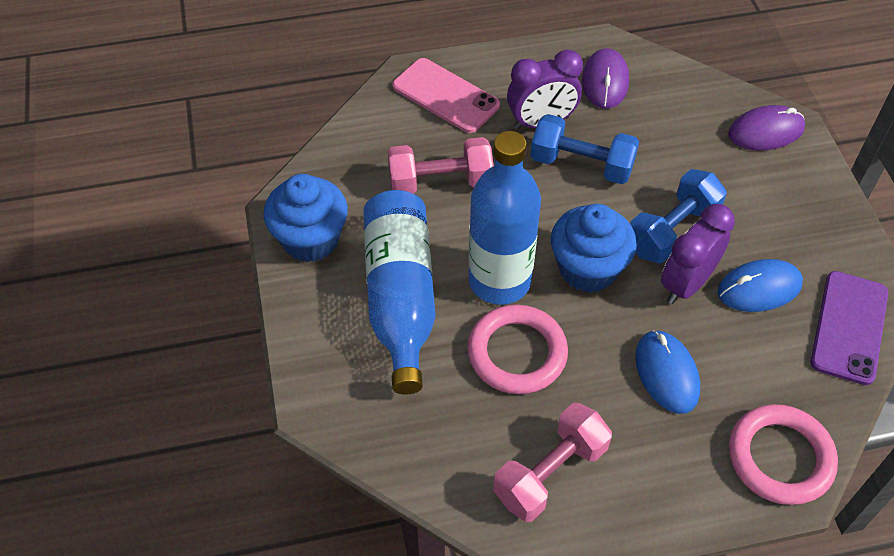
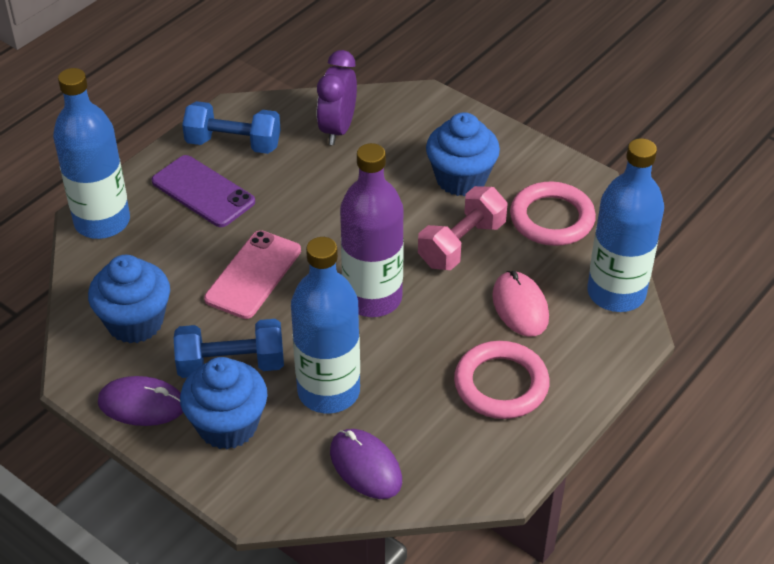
blue bottle: 2 -> 3
blue cupcake: 2 -> 3
blue mouse: 2 -> 0
pink dumbbell: 2 -> 1
pink mouse: 0 -> 1
purple bottle: 0 -> 1
purple clock: 2 -> 1

